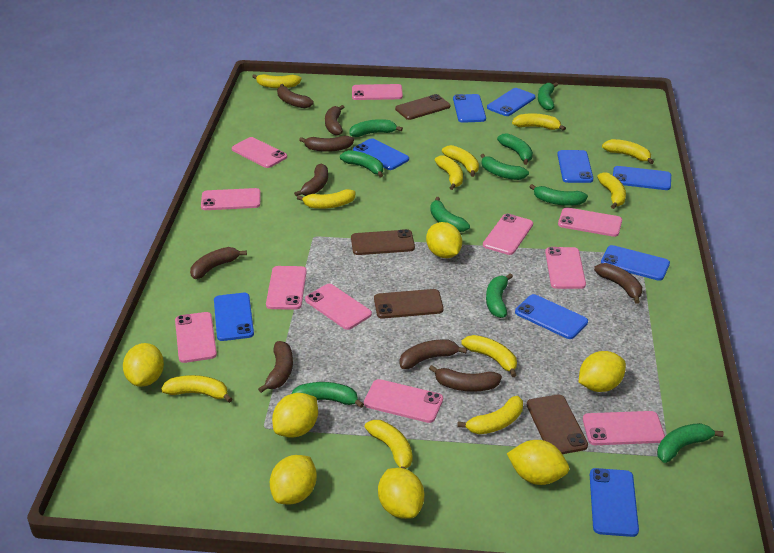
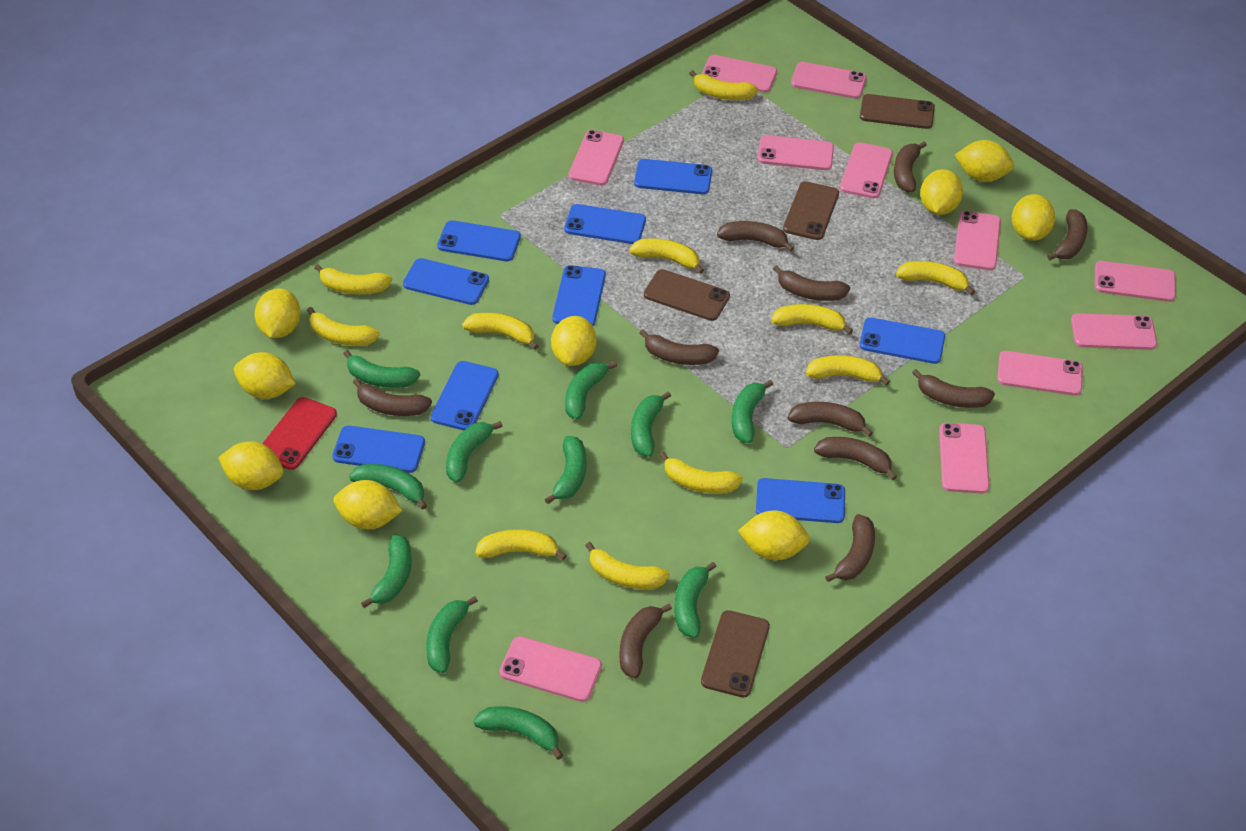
brown banana: 9 -> 11
green banana: 10 -> 11
red phone: 0 -> 1
yellow lemon: 7 -> 9

